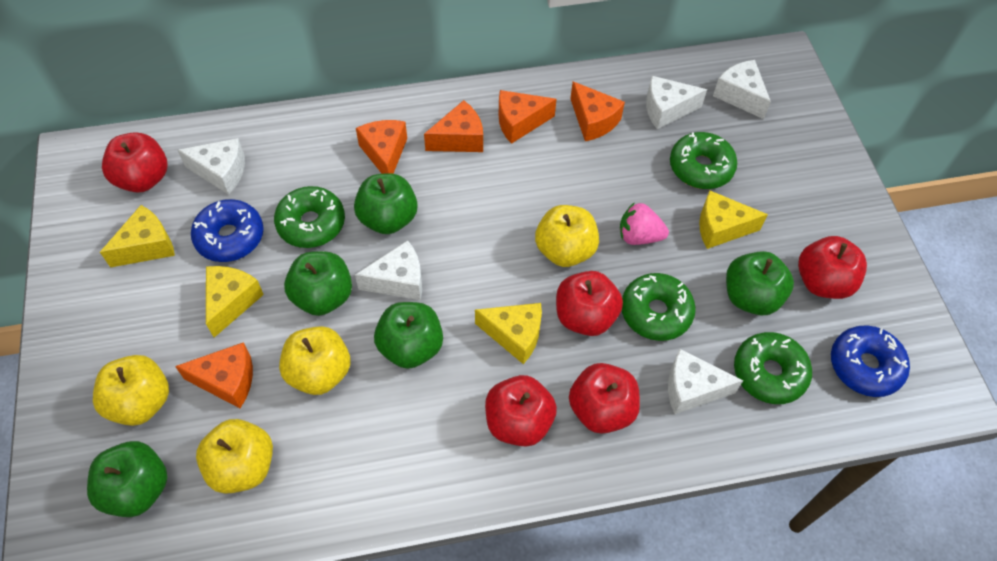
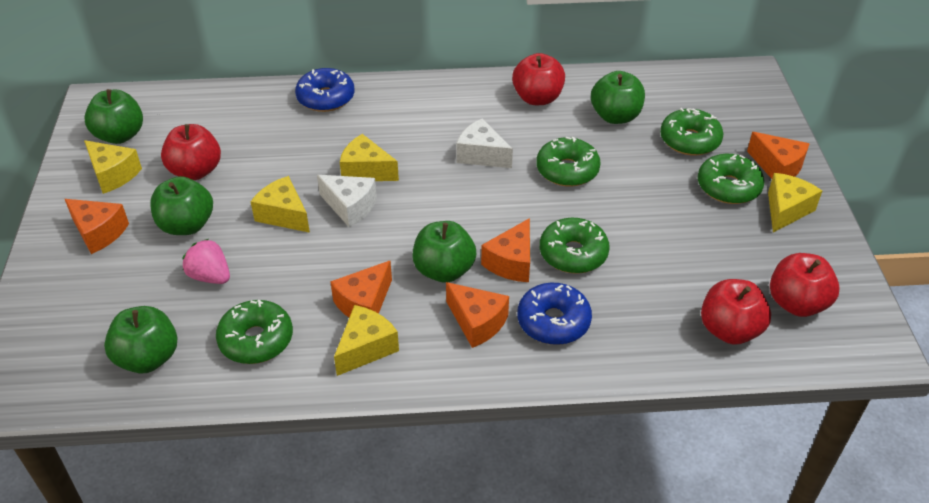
green donut: 4 -> 5
red apple: 5 -> 4
white cheese: 5 -> 2
yellow apple: 4 -> 0
yellow cheese: 4 -> 5

